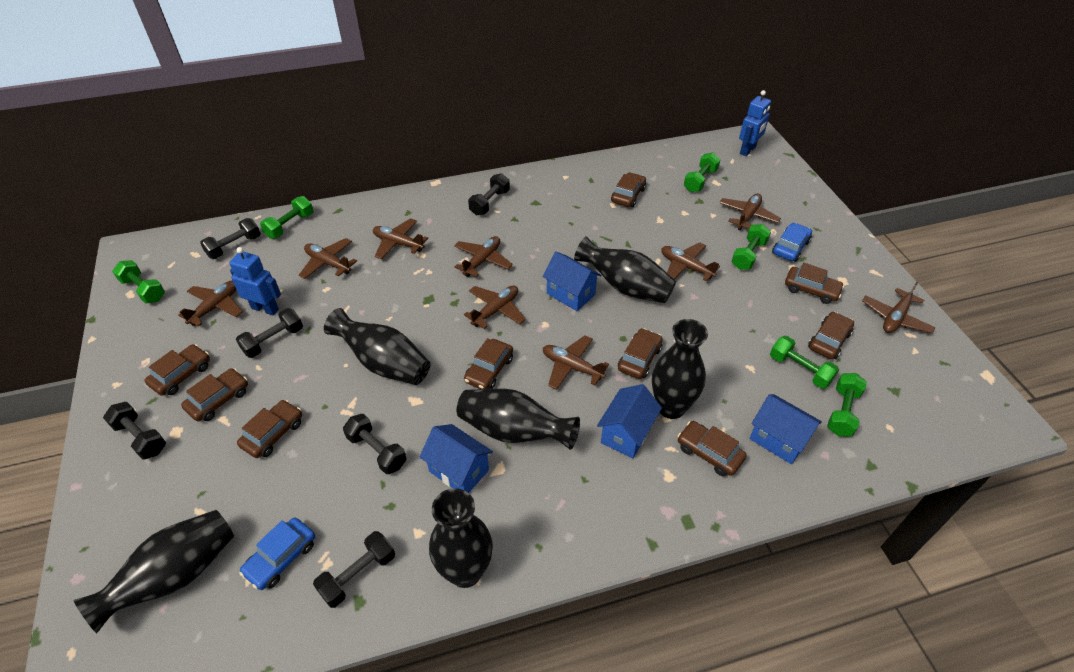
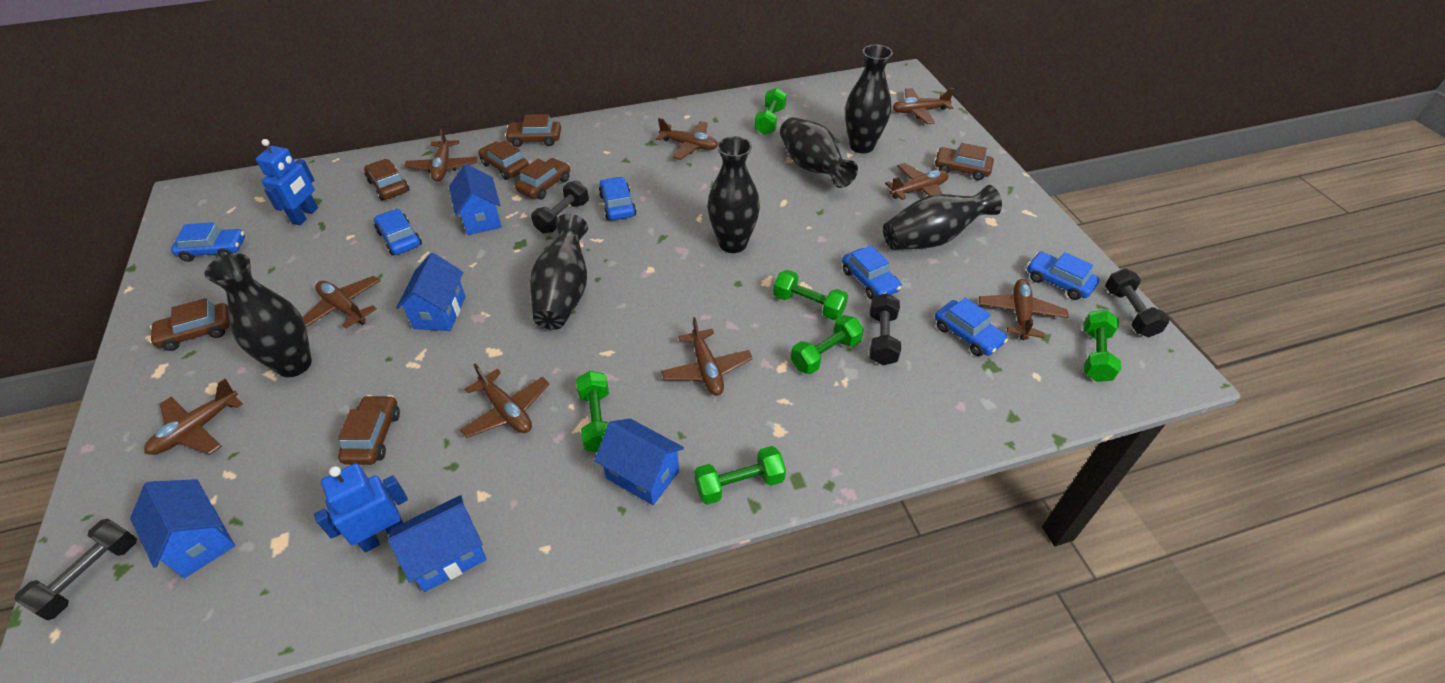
black dumbbell: 6 -> 4
blue car: 2 -> 6
blue house: 4 -> 5
brown car: 9 -> 7

